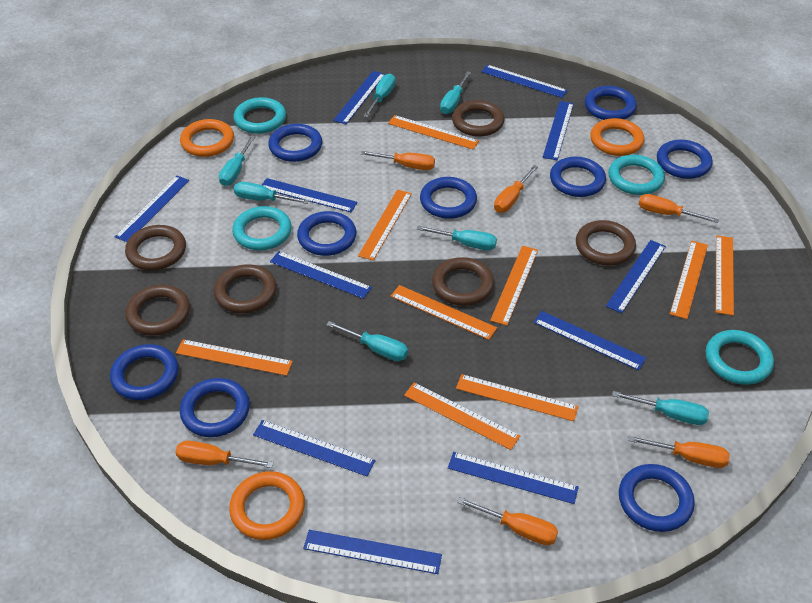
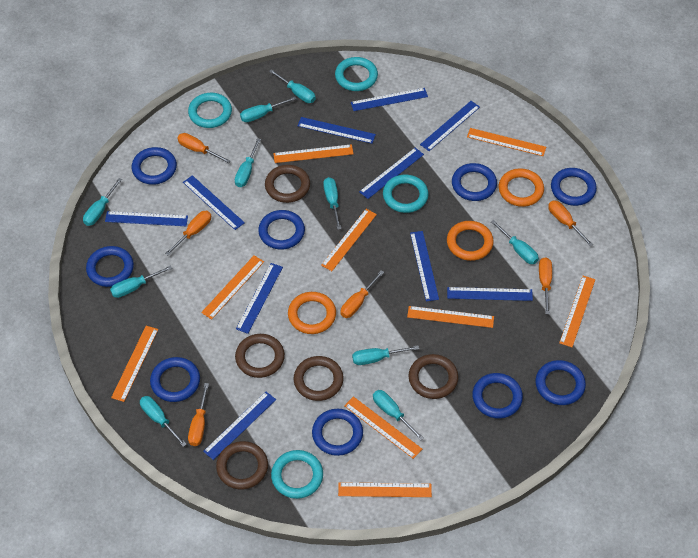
blue ruler: 11 -> 10
brown ring: 6 -> 5
turquoise screwdriver: 7 -> 10

